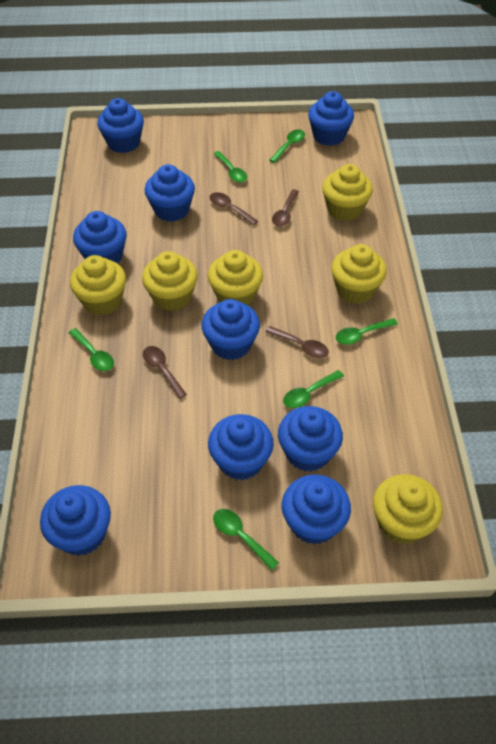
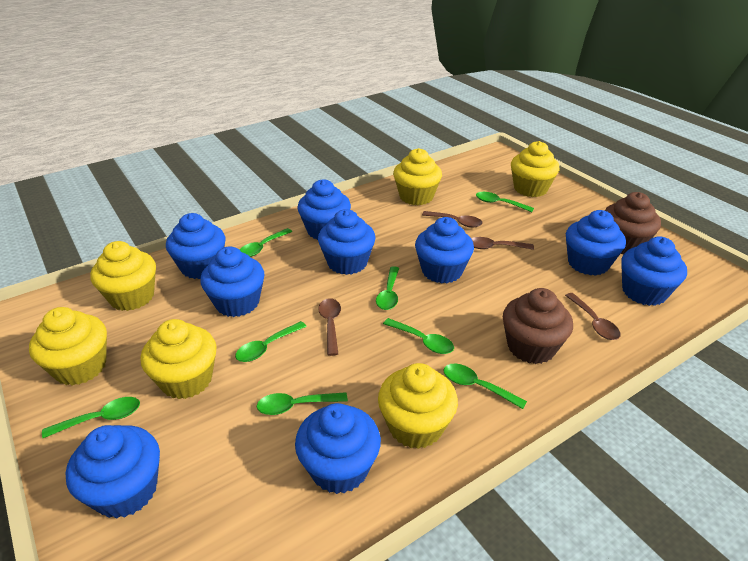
brown cupcake: 0 -> 2
green spoon: 6 -> 8

